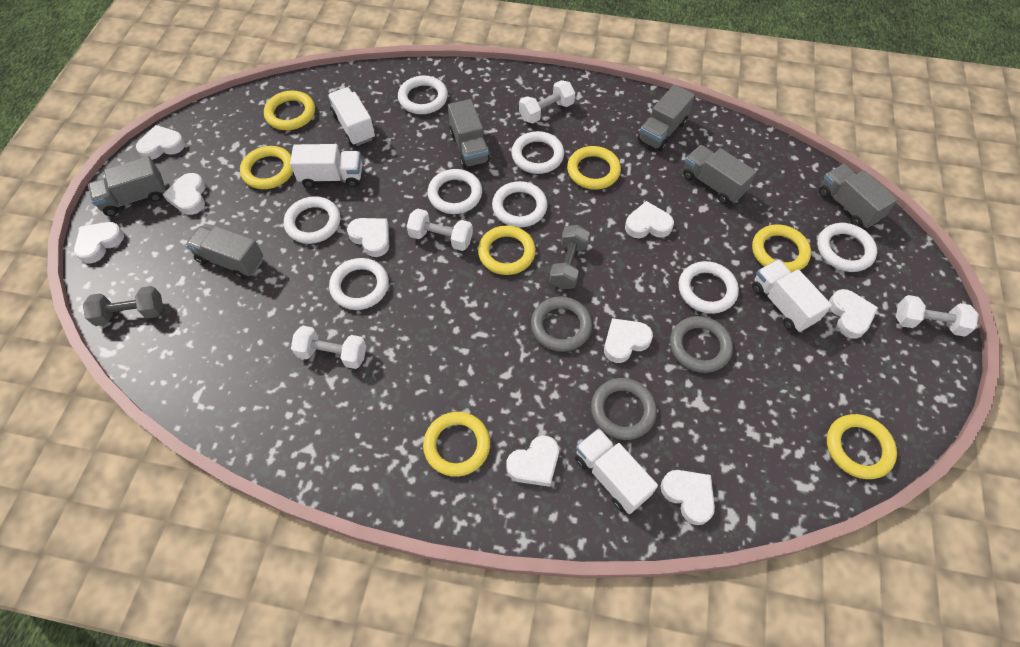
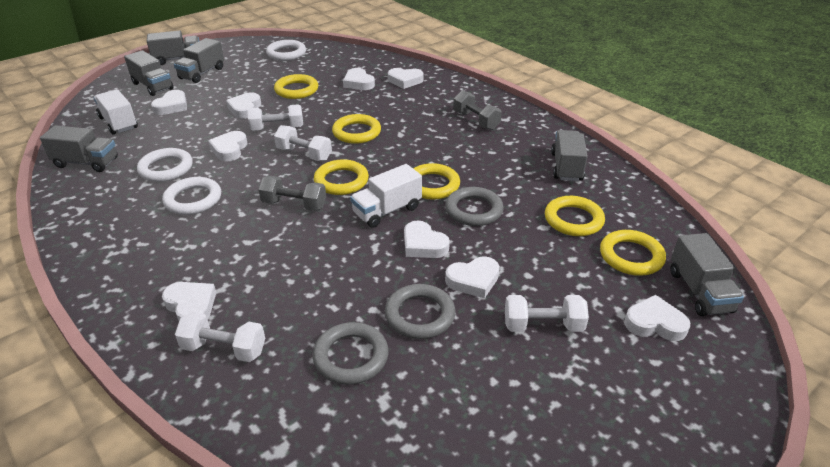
white ring: 8 -> 3
white truck: 4 -> 2
yellow ring: 7 -> 6

